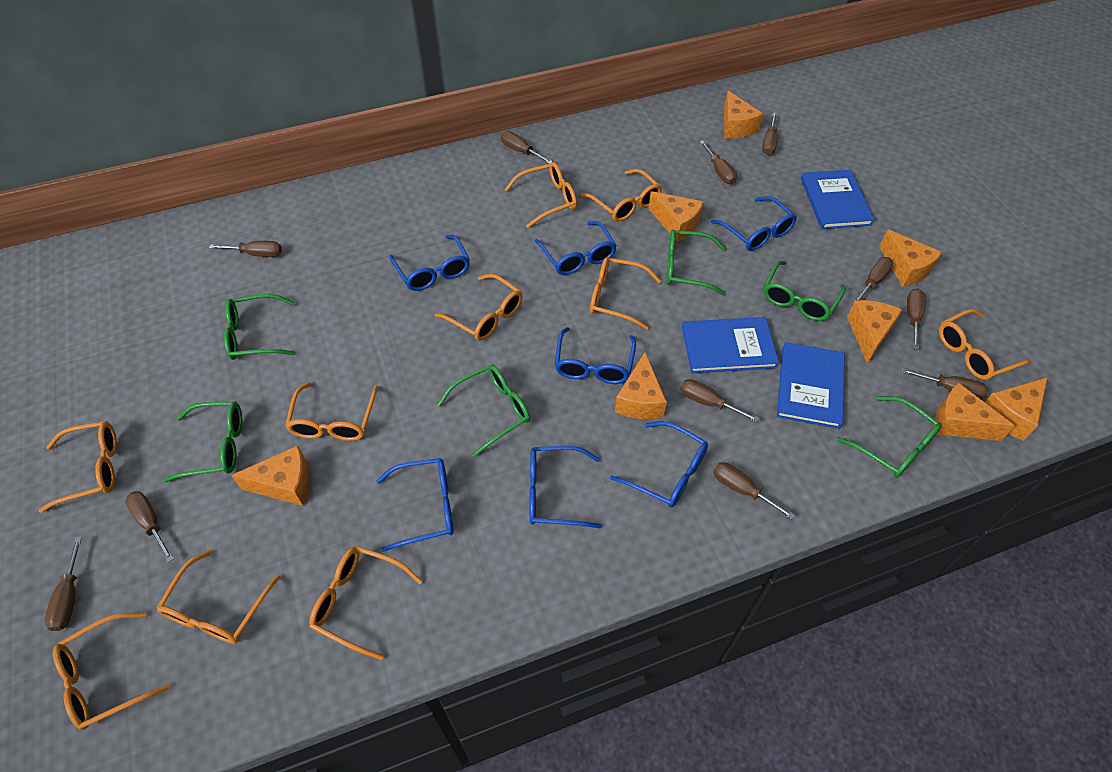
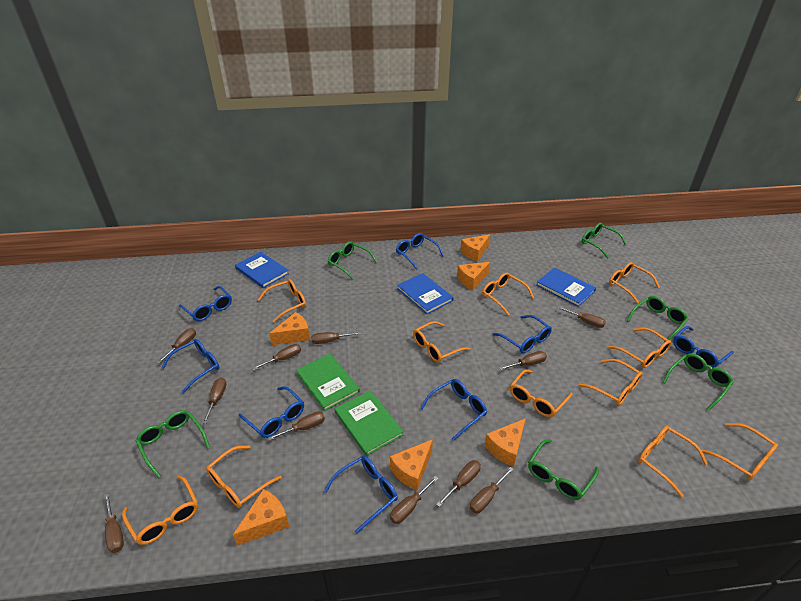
blue glasses: 7 -> 8
green book: 0 -> 2
orange cheese: 8 -> 6
orange glasses: 10 -> 11

